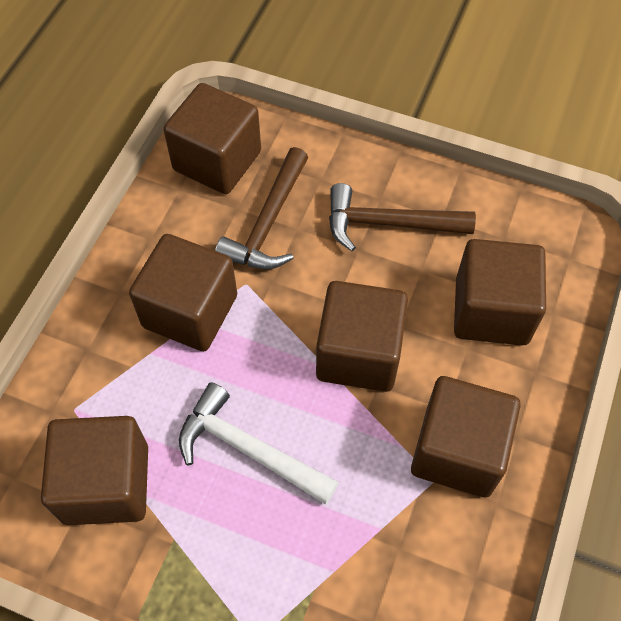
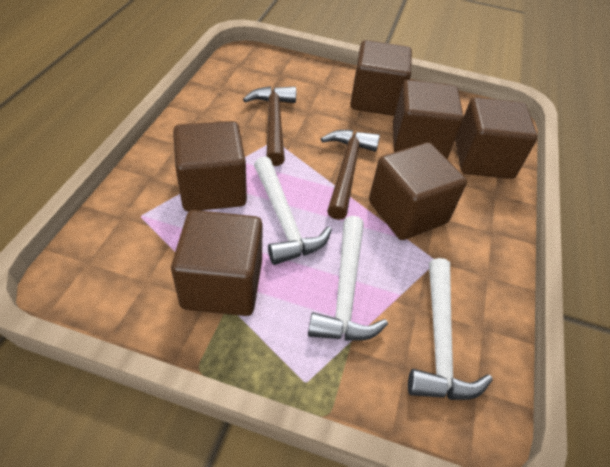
white hammer: 1 -> 3

